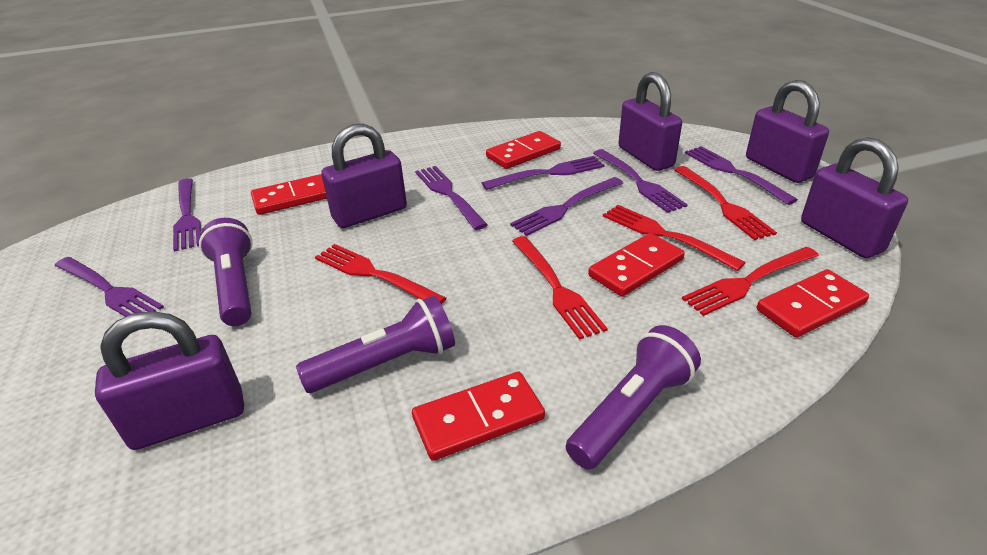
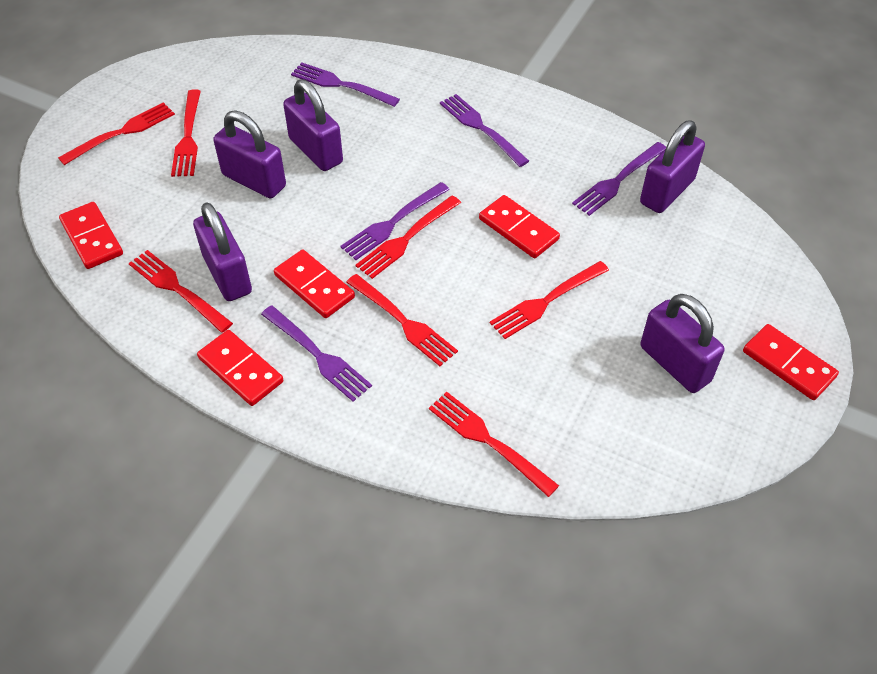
purple flashlight: 3 -> 0
purple fork: 7 -> 5
red fork: 5 -> 7

